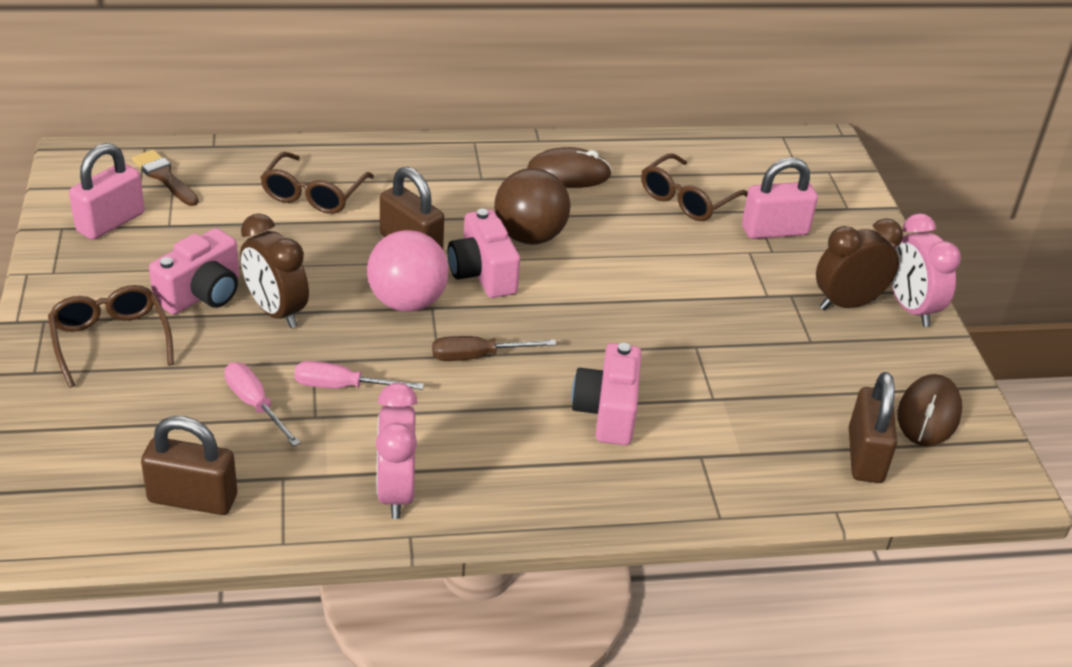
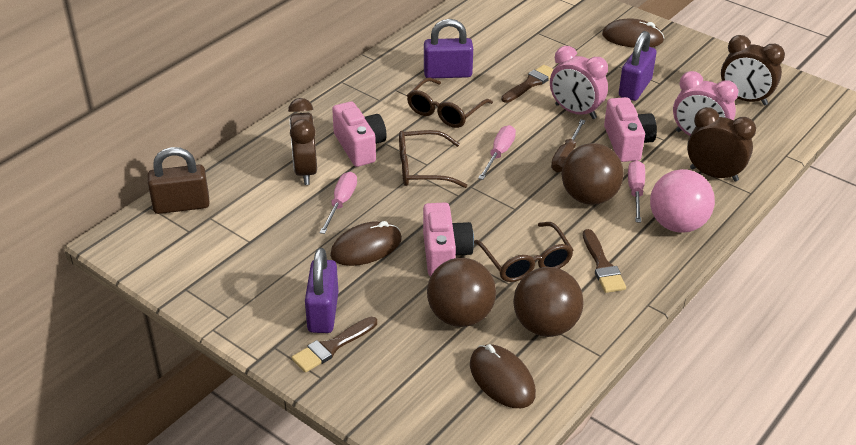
brown ball: 1 -> 3
brown brush: 1 -> 3
brown clock: 2 -> 3
brown mouse: 2 -> 3
brown padlock: 3 -> 1
pink padlock: 2 -> 0
pink screwdriver: 2 -> 3
purple padlock: 0 -> 3

